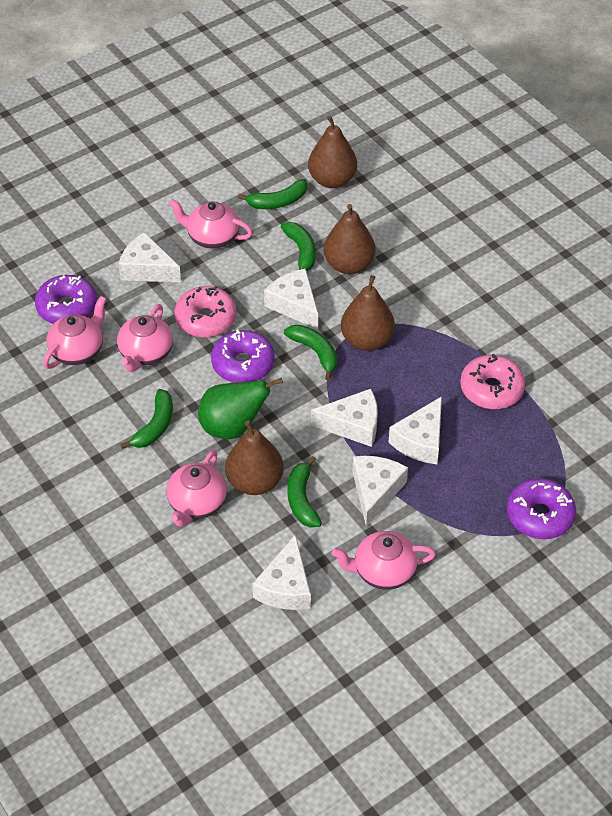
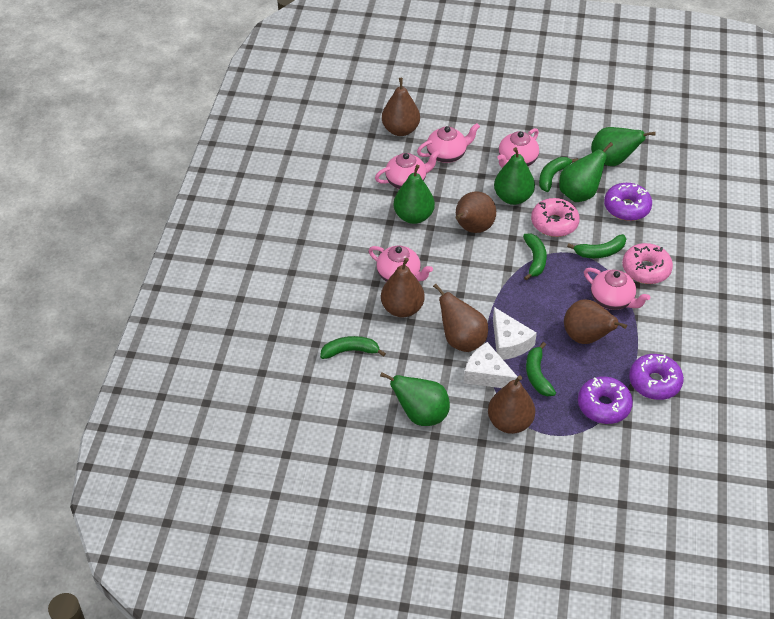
brown pear: 4 -> 6
green pear: 1 -> 5
white cheese: 6 -> 2

